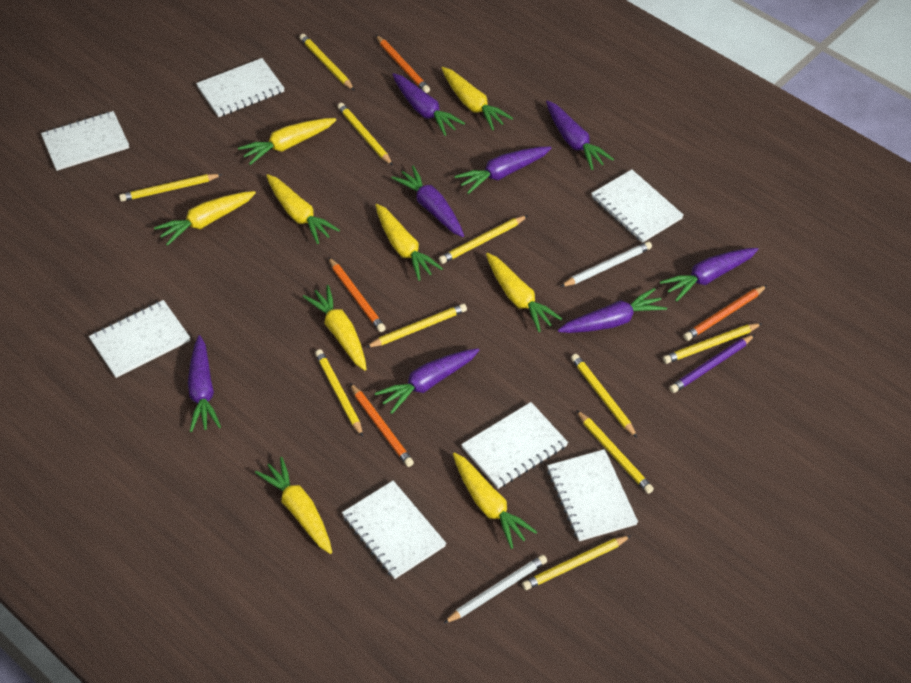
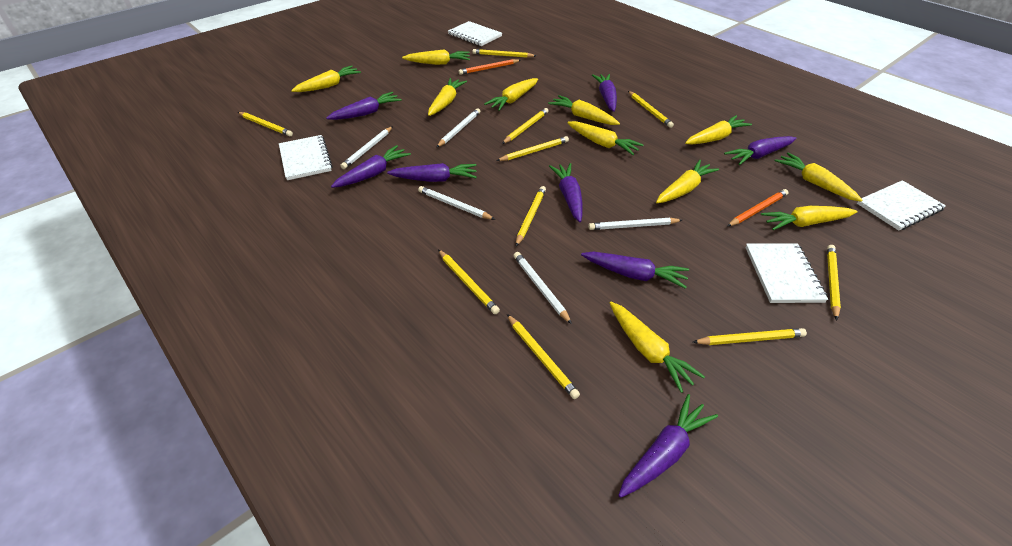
orange pencil: 4 -> 2
purple pencil: 1 -> 0
white notebook: 7 -> 4
white pencil: 2 -> 5
yellow carrot: 9 -> 11

